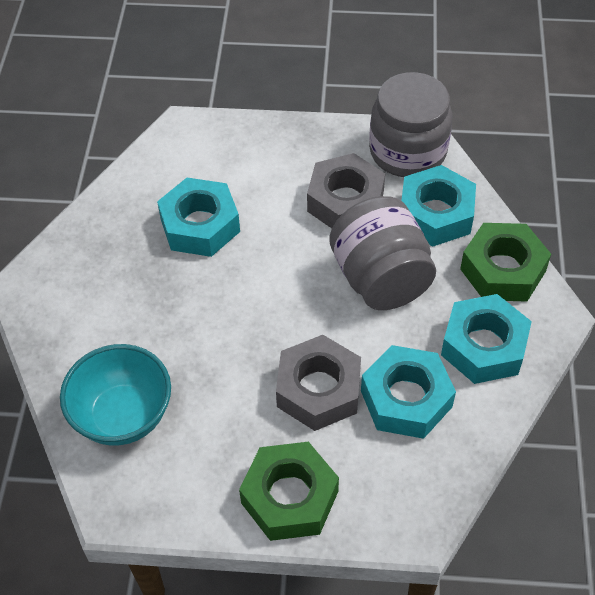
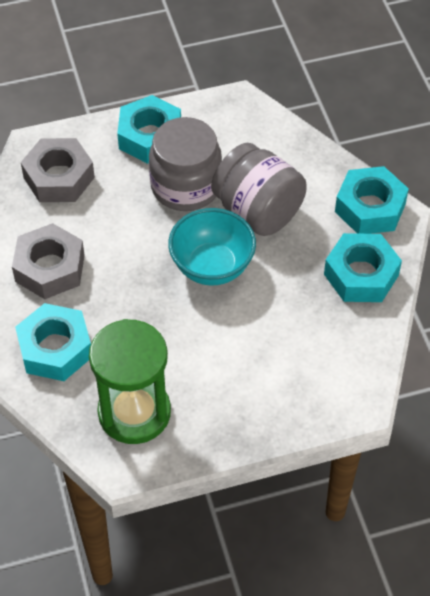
green hourglass: 0 -> 1
green nut: 2 -> 0

